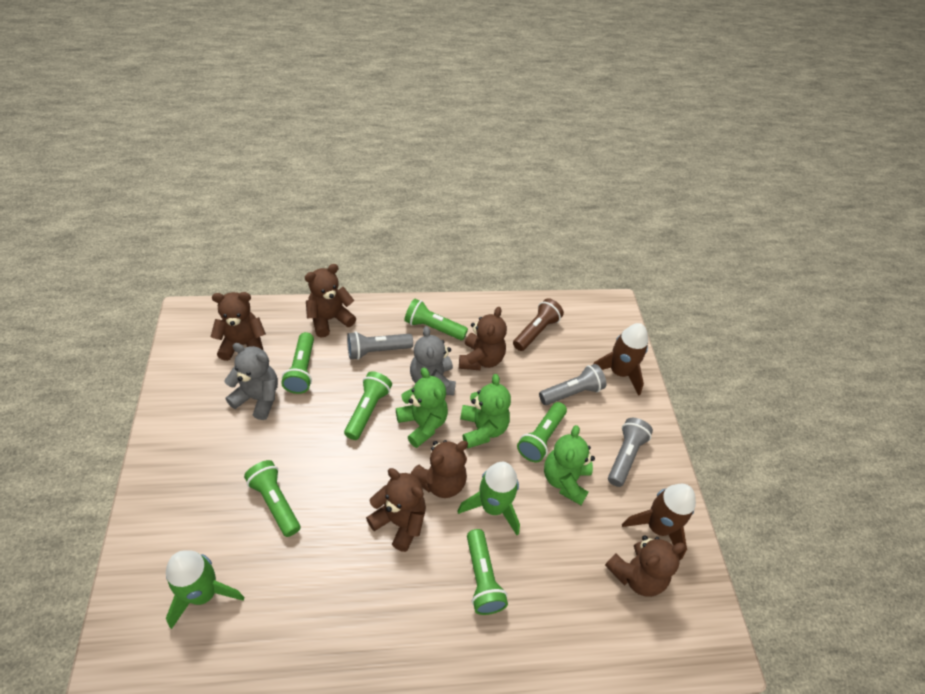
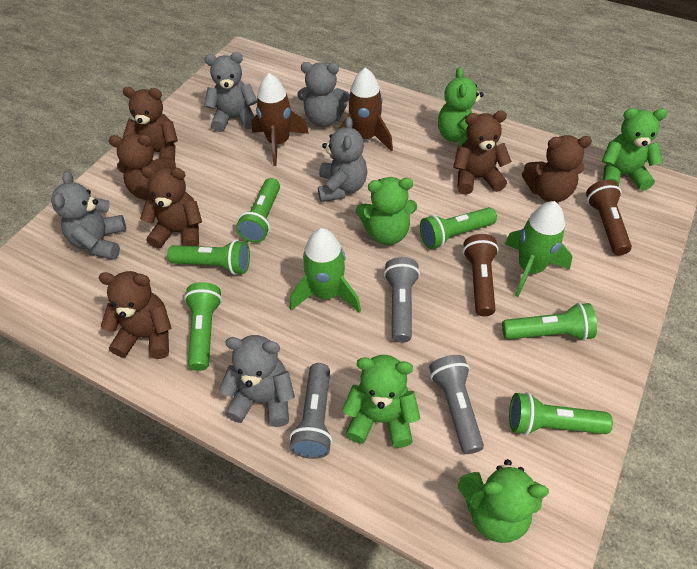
brown flashlight: 1 -> 2
green teddy bear: 3 -> 5
grey teddy bear: 2 -> 5

